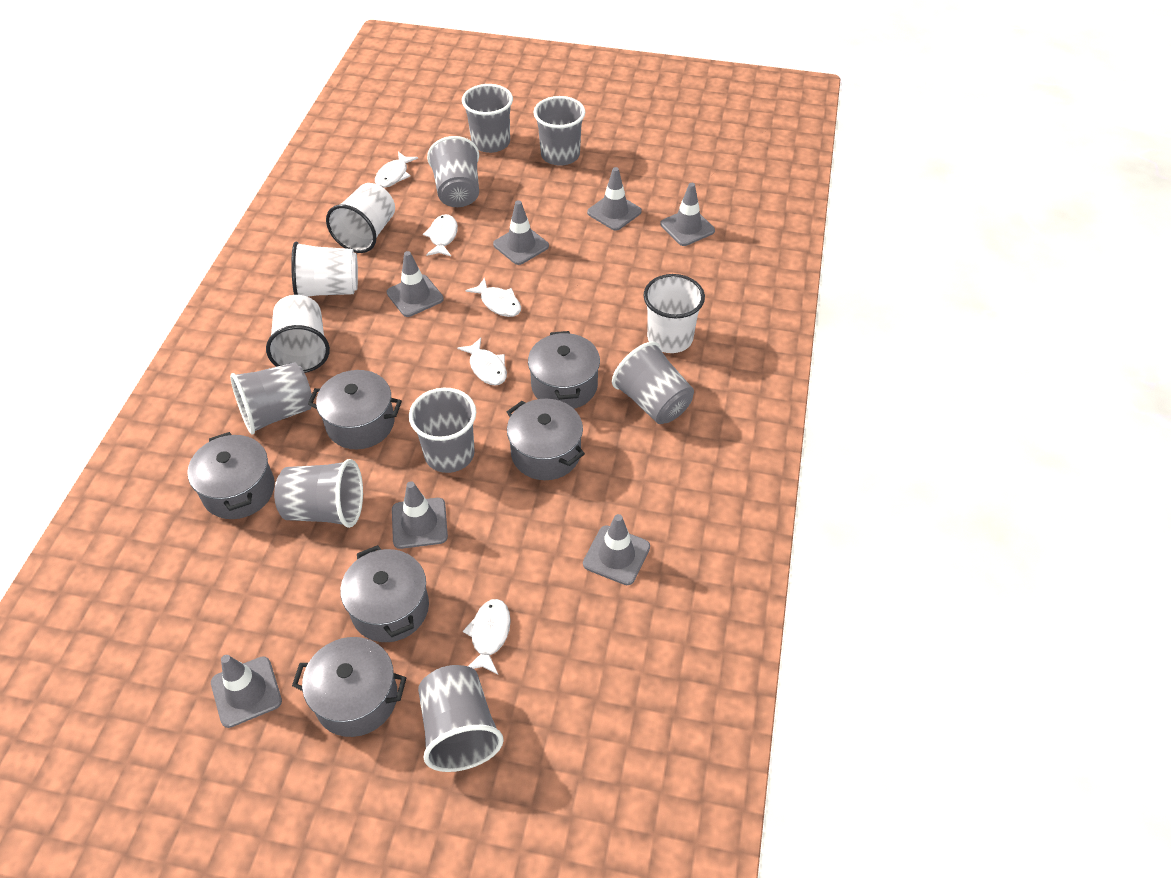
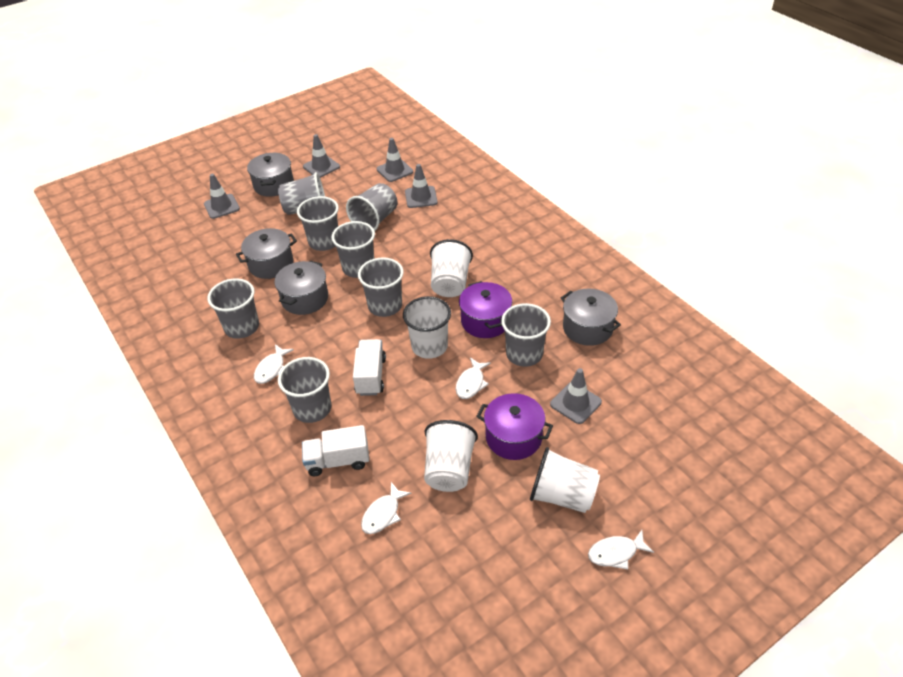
grey pot: 6 -> 4
grey traffic cone: 7 -> 5
purple pot: 0 -> 2
white fish: 5 -> 4
white truck: 0 -> 2

